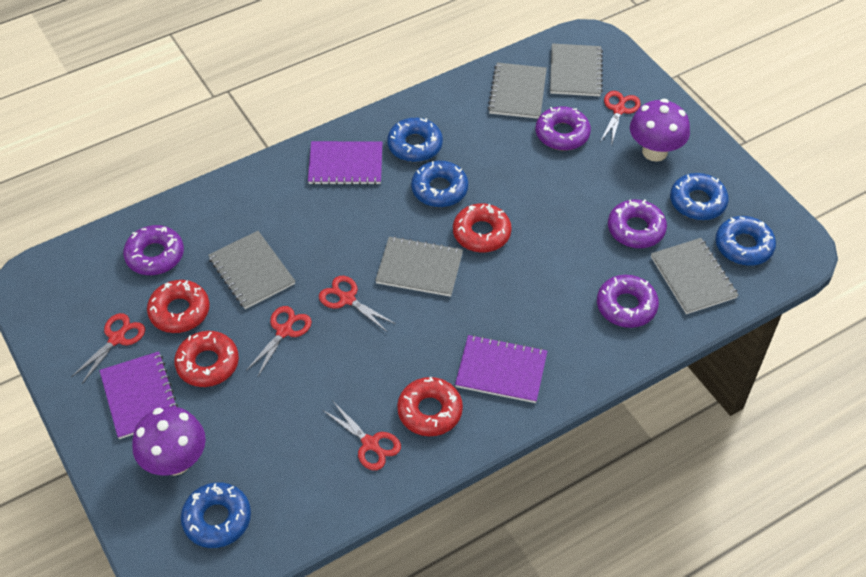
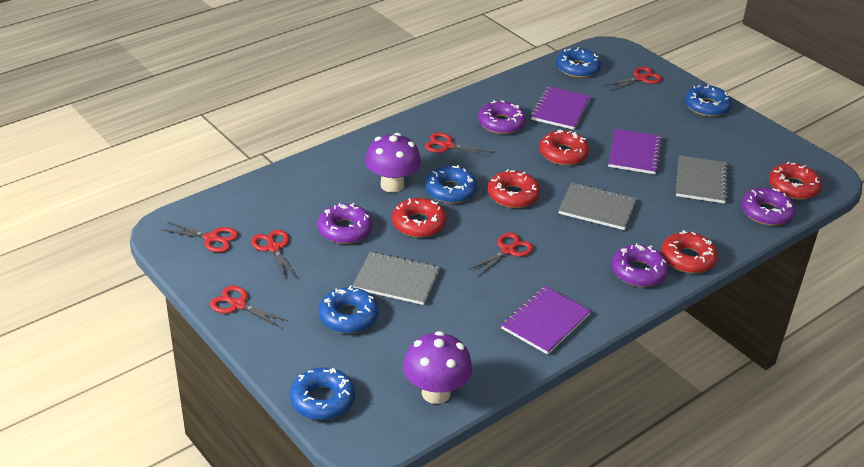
grey notebook: 5 -> 3
red donut: 4 -> 5
red scissors: 5 -> 6

